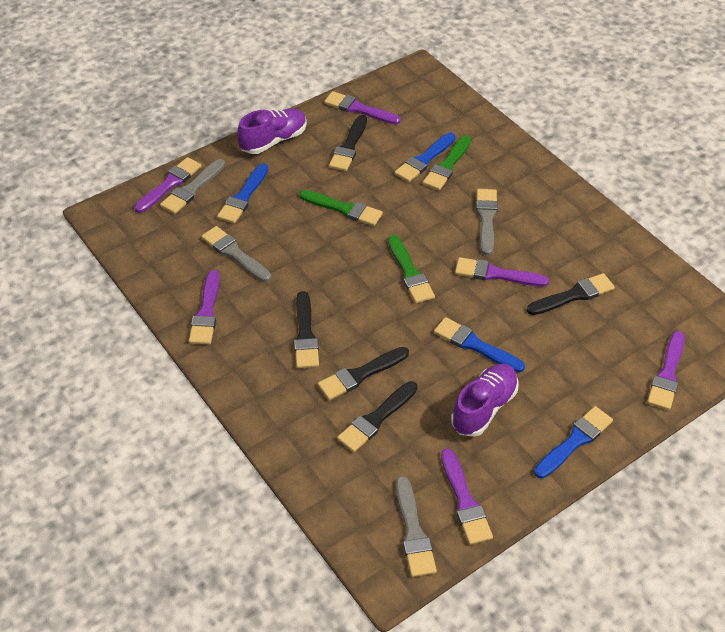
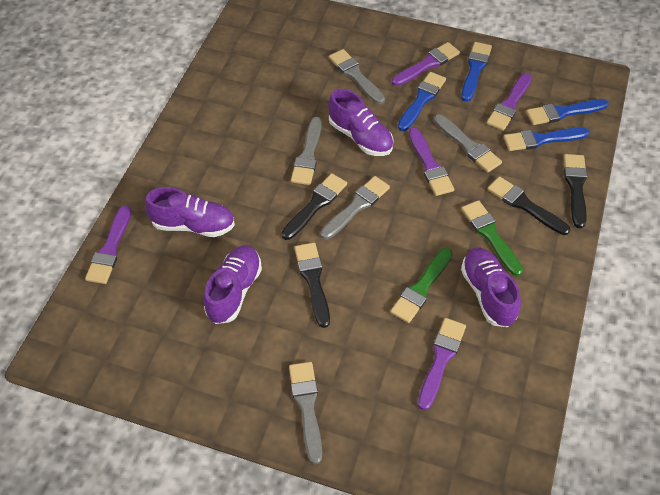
black brush: 5 -> 4
green brush: 3 -> 2
grey brush: 4 -> 5
purple brush: 6 -> 5
purple shoe: 2 -> 4

